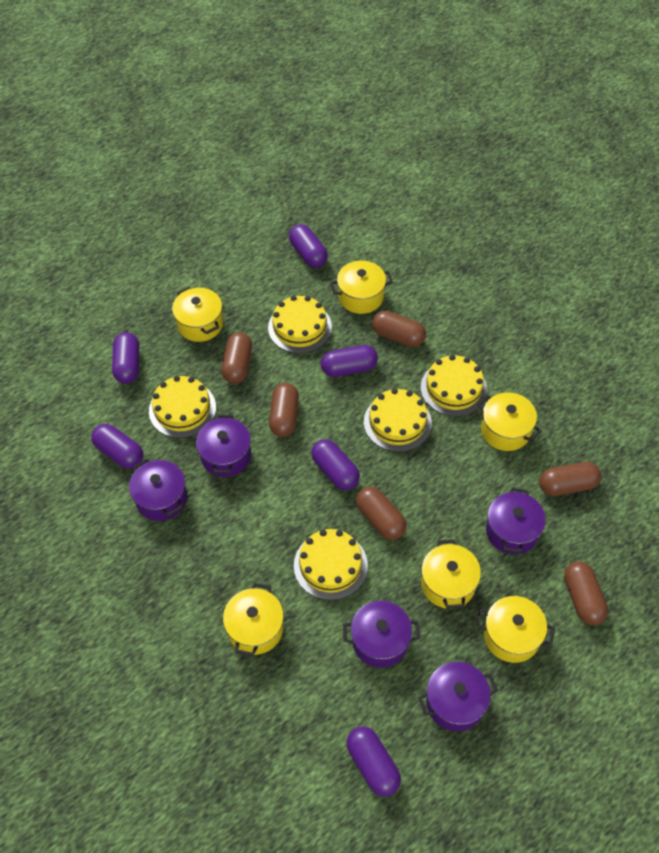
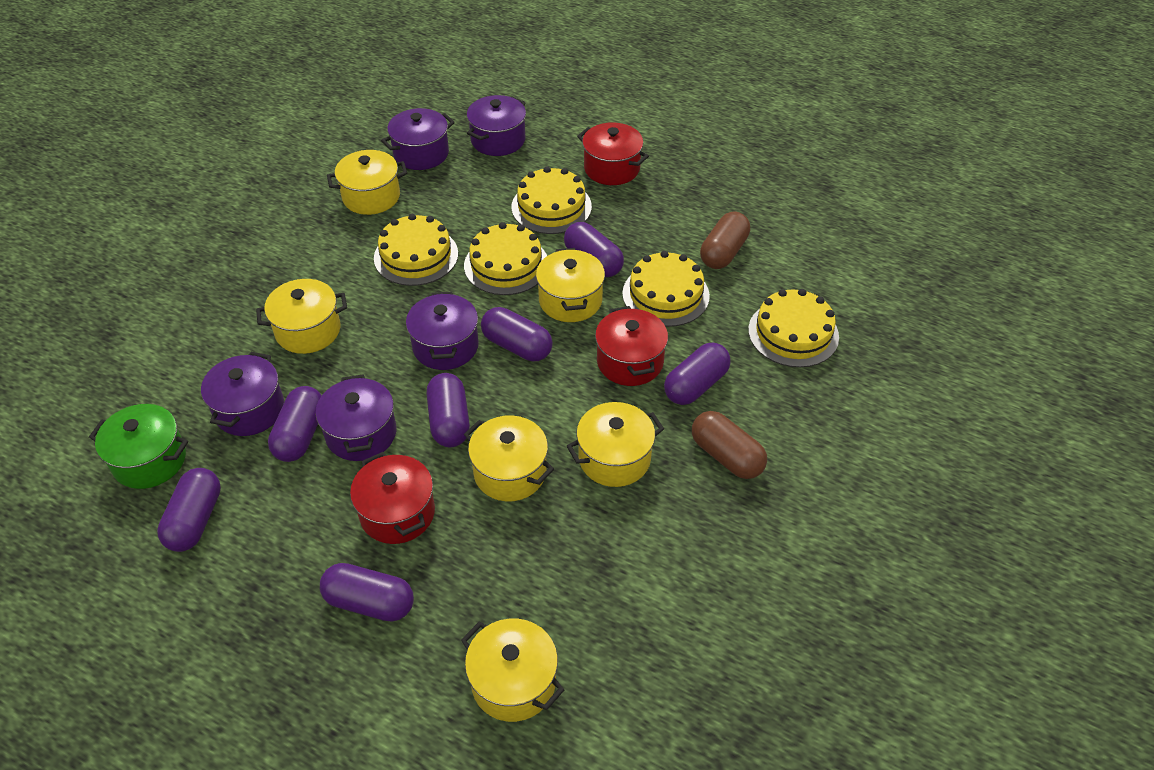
brown capsule: 6 -> 2
green pot: 0 -> 1
purple capsule: 6 -> 7
red pot: 0 -> 3

